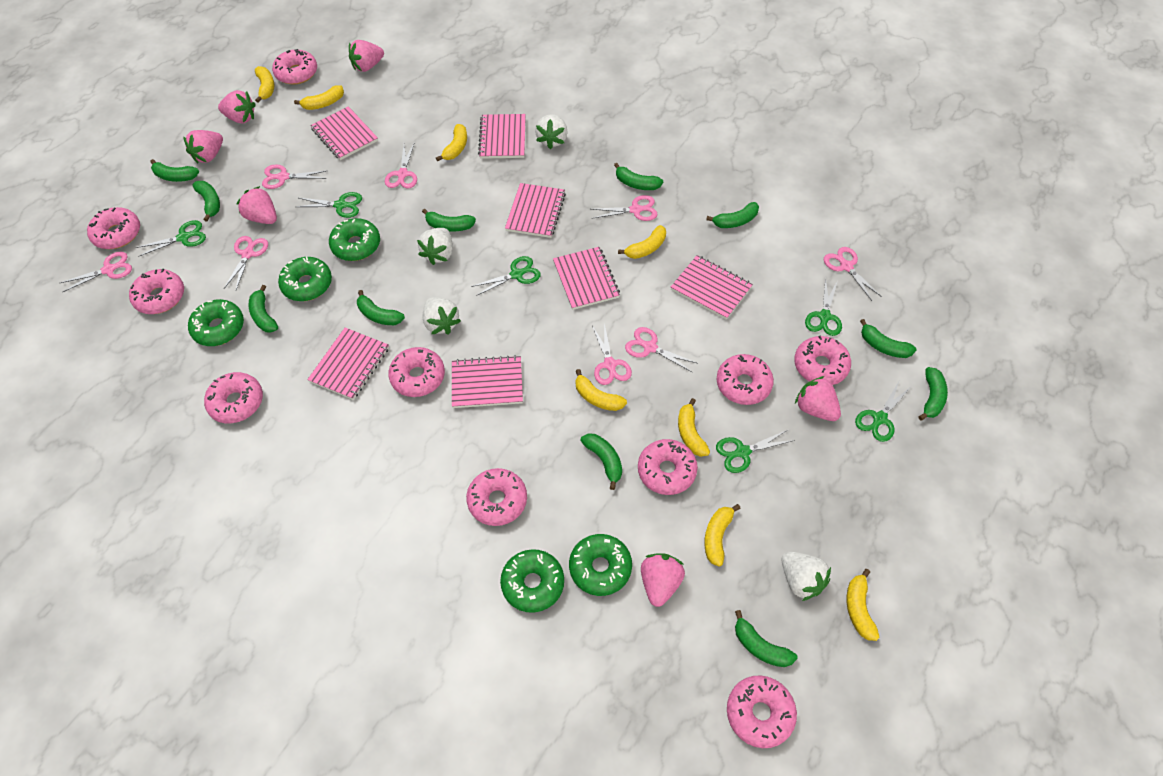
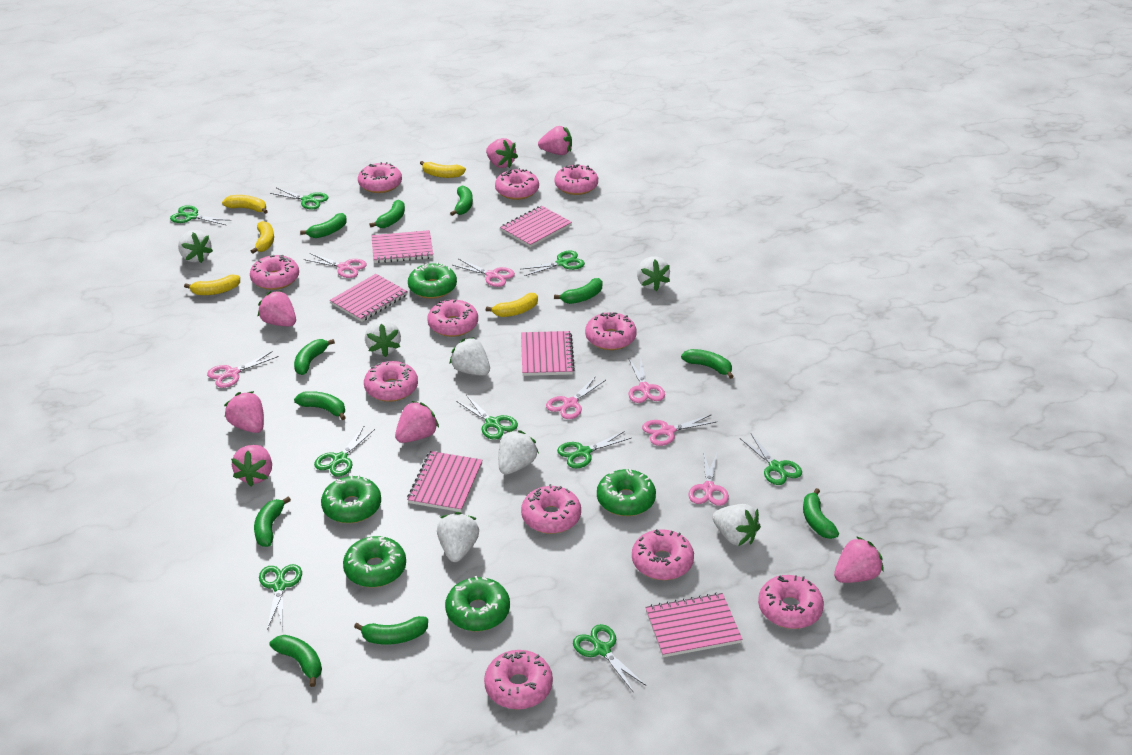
green scissors: 6 -> 9
pink donut: 10 -> 11
pink notebook: 7 -> 6
pink scissors: 8 -> 7
pink strawberry: 6 -> 7
white strawberry: 4 -> 7
yellow banana: 8 -> 5

